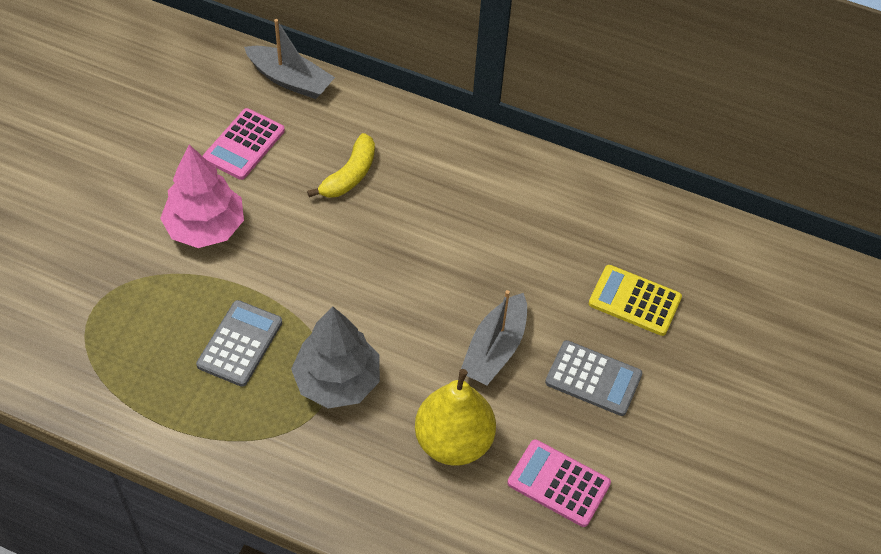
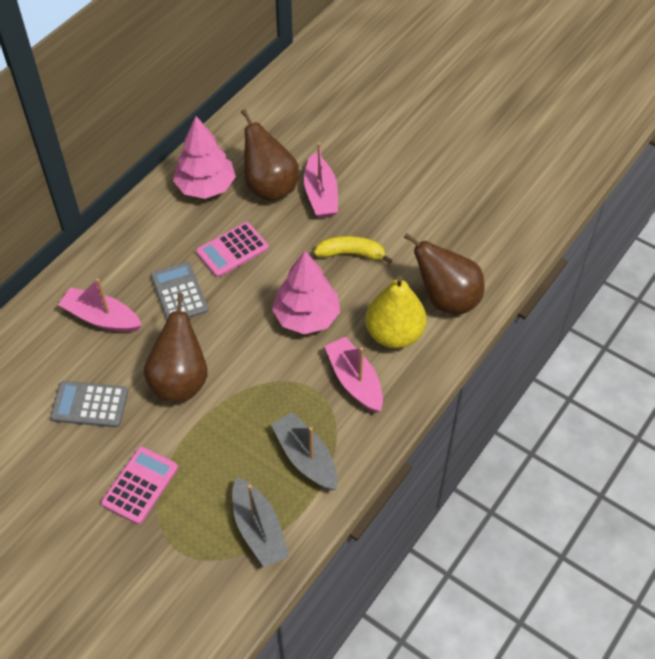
brown pear: 0 -> 3
grey tree: 1 -> 0
pink boat: 0 -> 3
pink tree: 1 -> 2
yellow calculator: 1 -> 0

